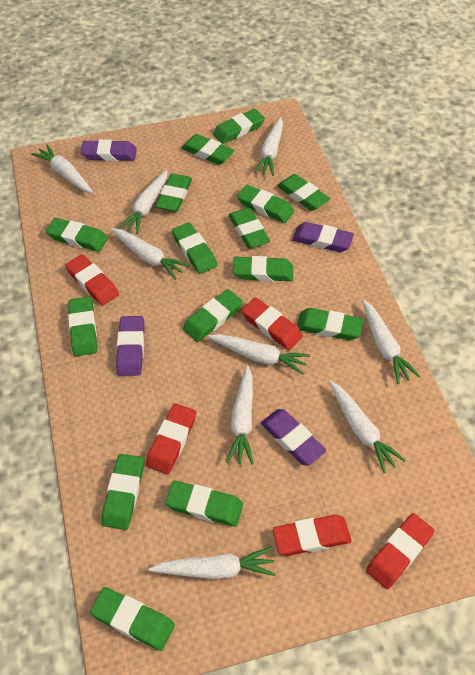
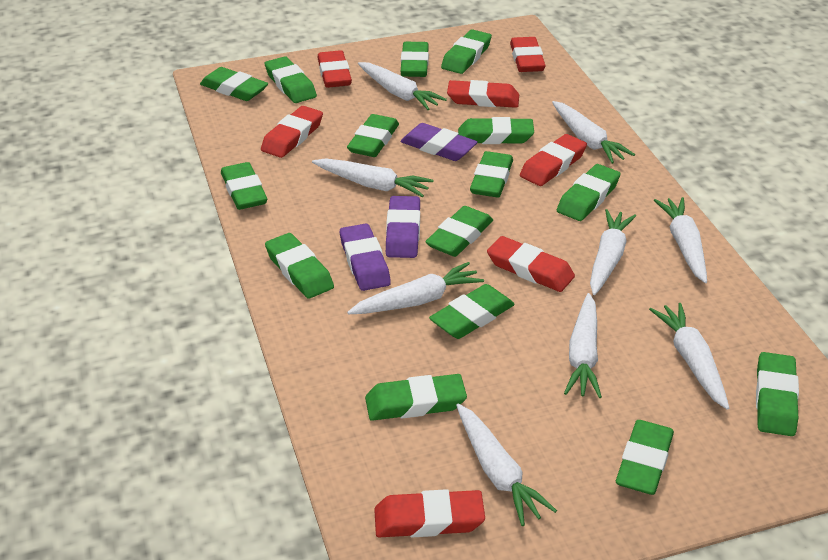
purple eraser: 4 -> 3
red eraser: 5 -> 7

